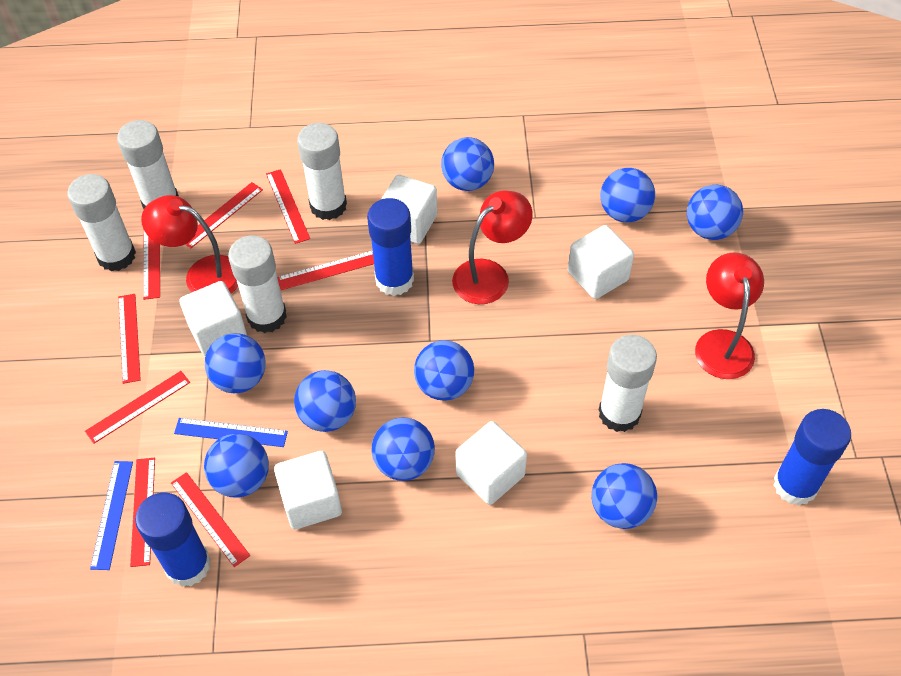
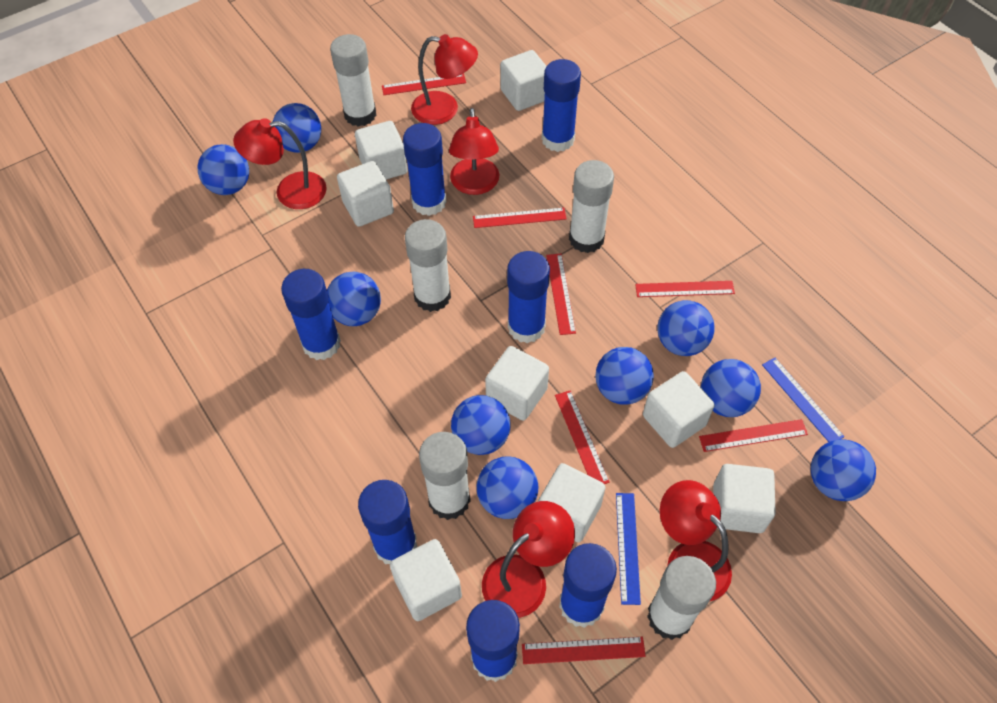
blue glue stick: 3 -> 7
red lamp: 3 -> 5
red ruler: 8 -> 7
white cube: 5 -> 8

